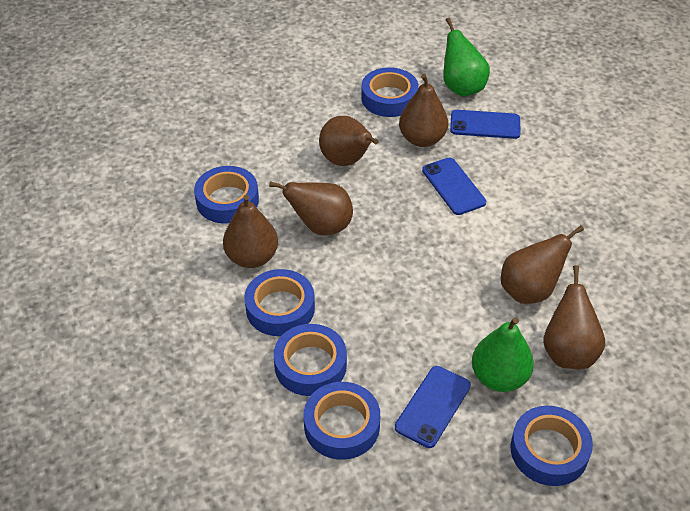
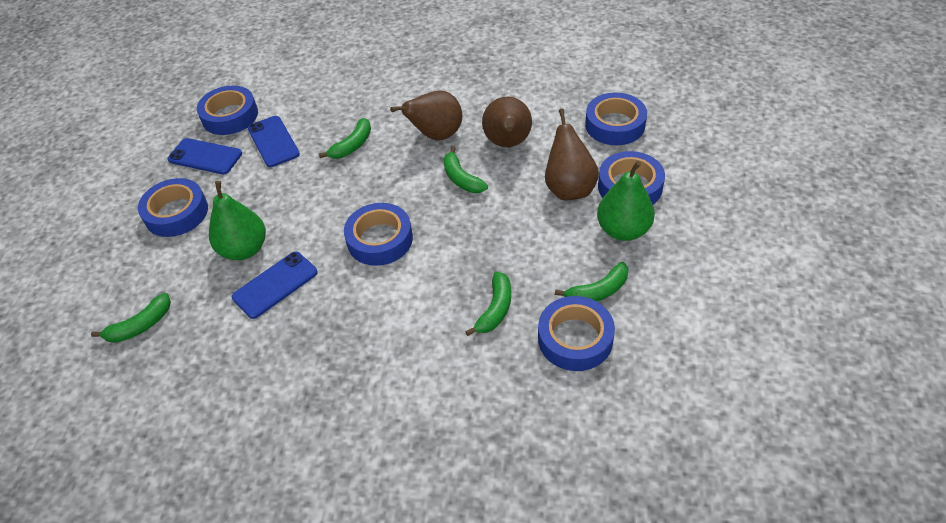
brown pear: 6 -> 3
green banana: 0 -> 5

